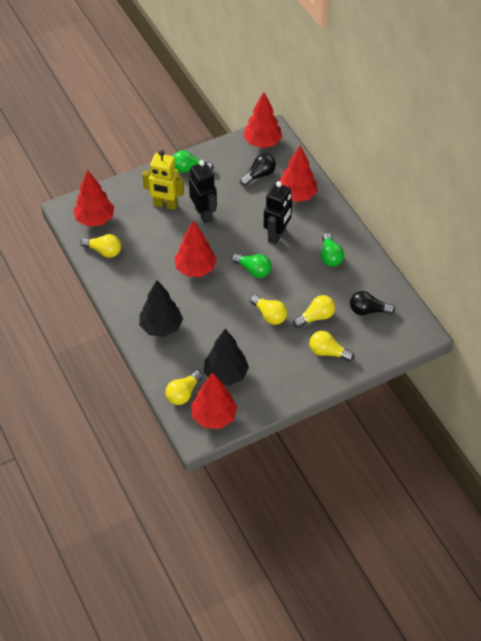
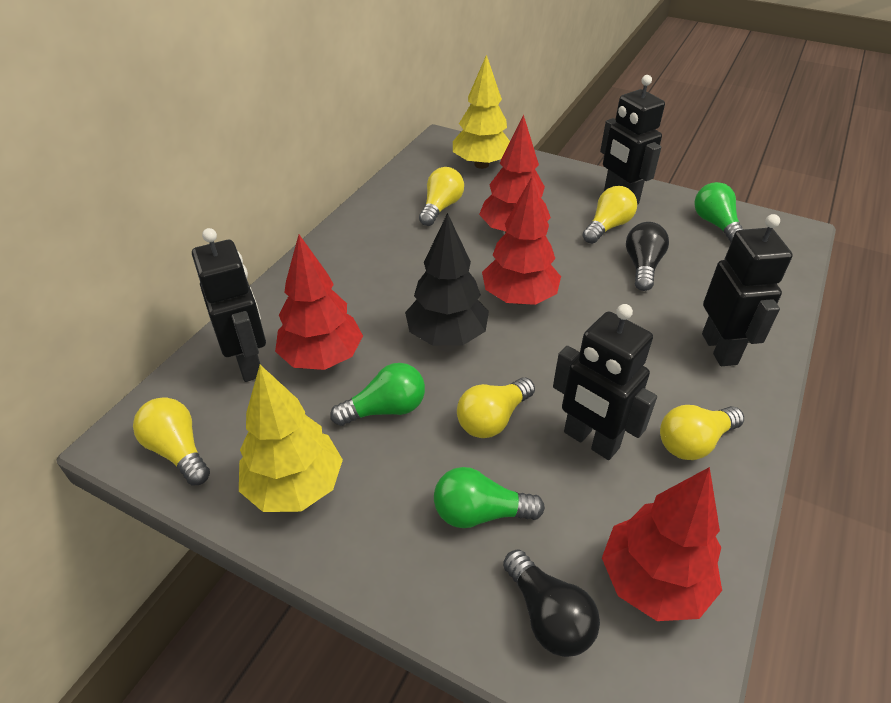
black robot: 2 -> 4
black tree: 2 -> 1
red tree: 5 -> 4
yellow robot: 1 -> 0
yellow tree: 0 -> 2

